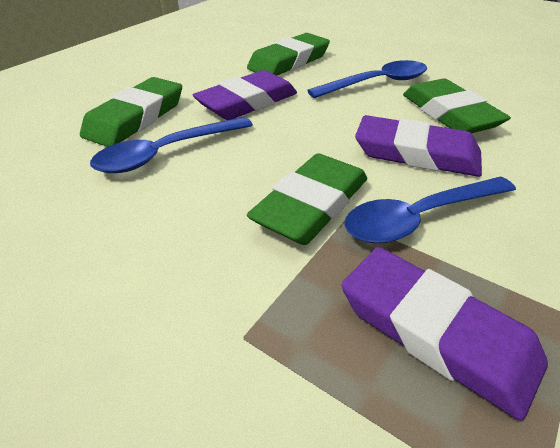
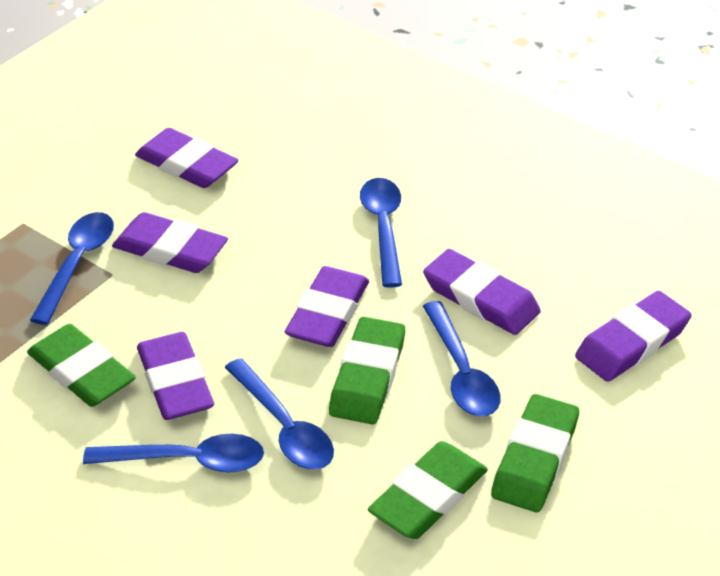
blue spoon: 3 -> 5
purple eraser: 3 -> 6

